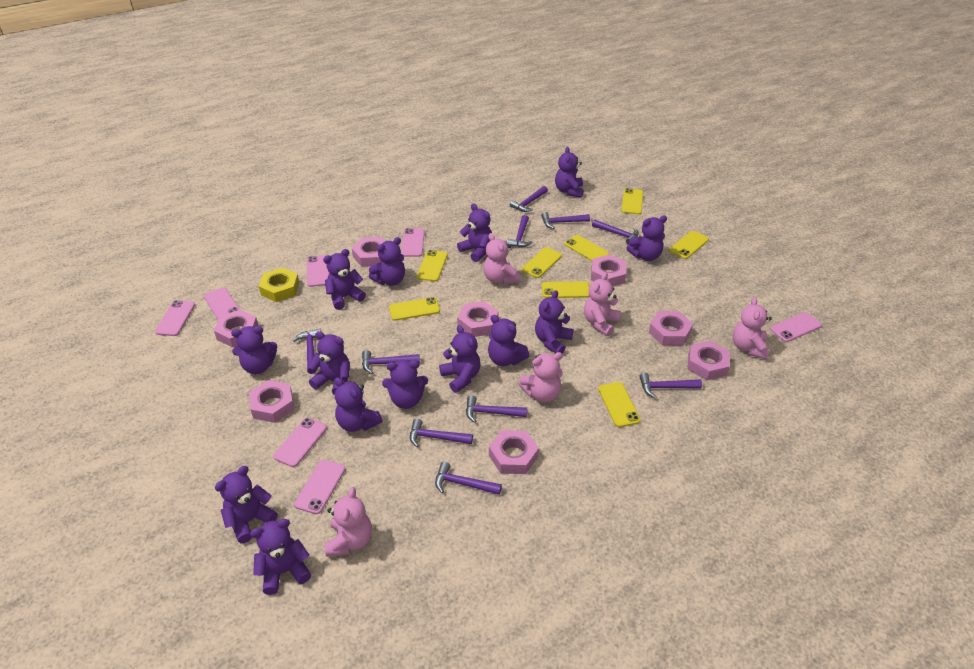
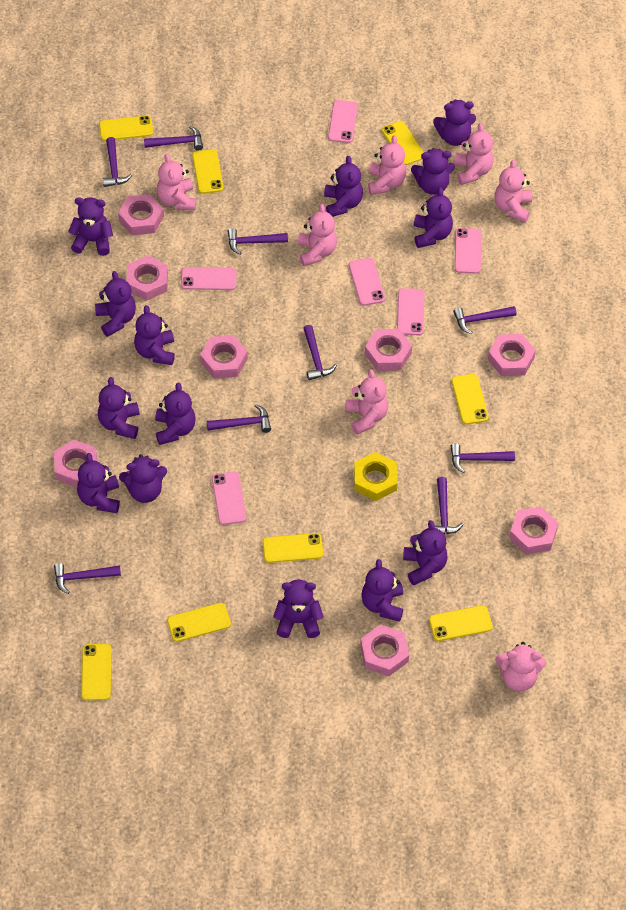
pink phone: 7 -> 6
pink teddy bear: 5 -> 7
purple hammer: 10 -> 9

